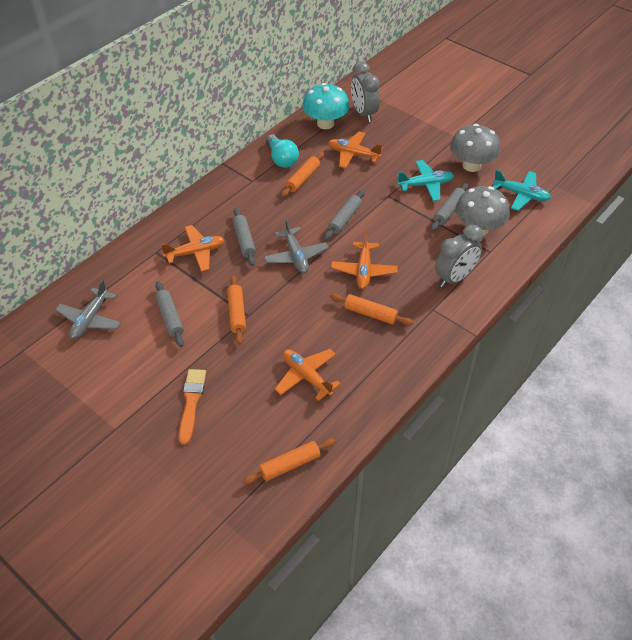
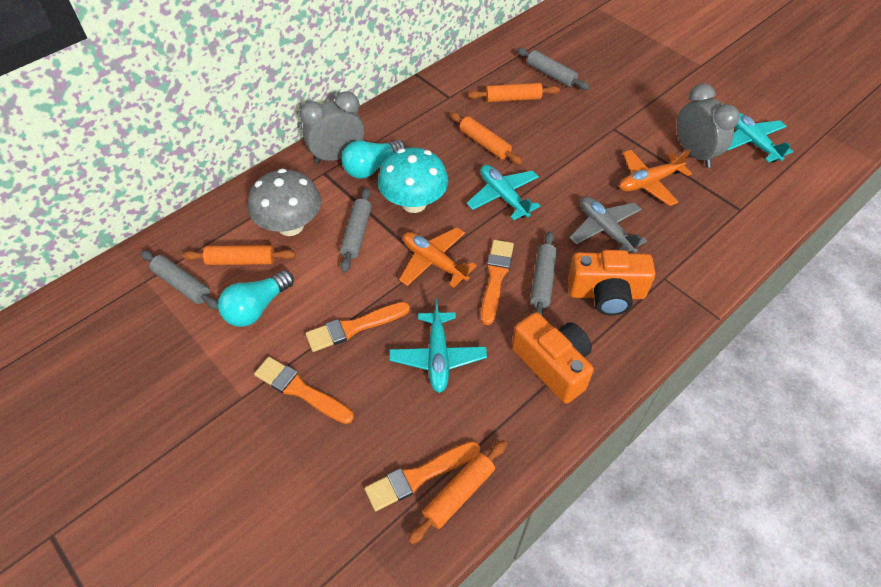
grey mushroom: 2 -> 1
grey plane: 2 -> 1
orange brush: 1 -> 4
orange camera: 0 -> 2
orange plane: 4 -> 2
turquoise light bulb: 1 -> 2
turquoise plane: 2 -> 3

